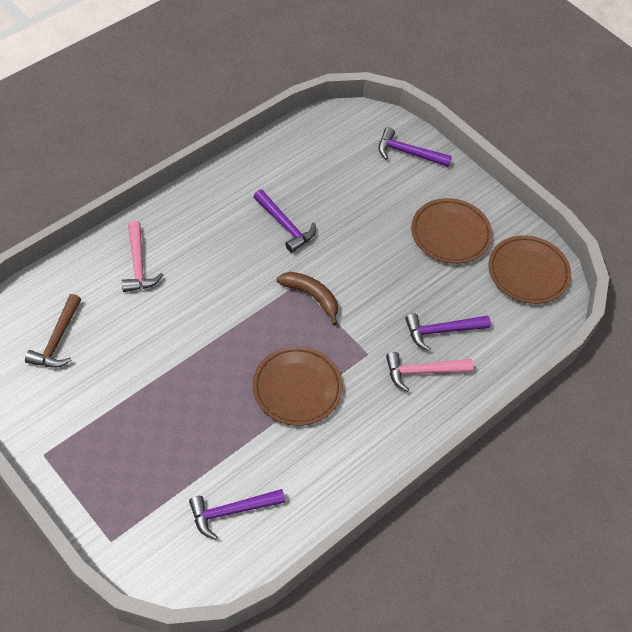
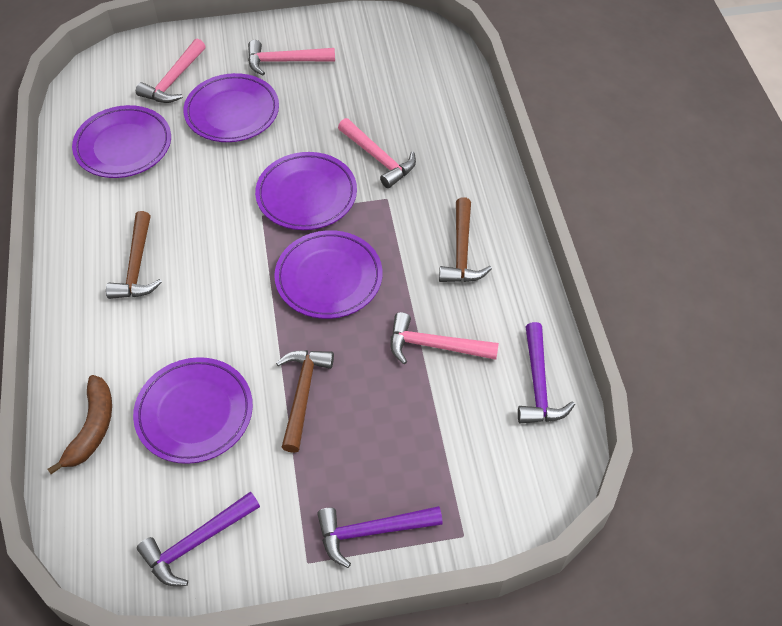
brown hammer: 1 -> 3
brown plate: 3 -> 0
pink hammer: 2 -> 4
purple hammer: 4 -> 3
purple plate: 0 -> 5

